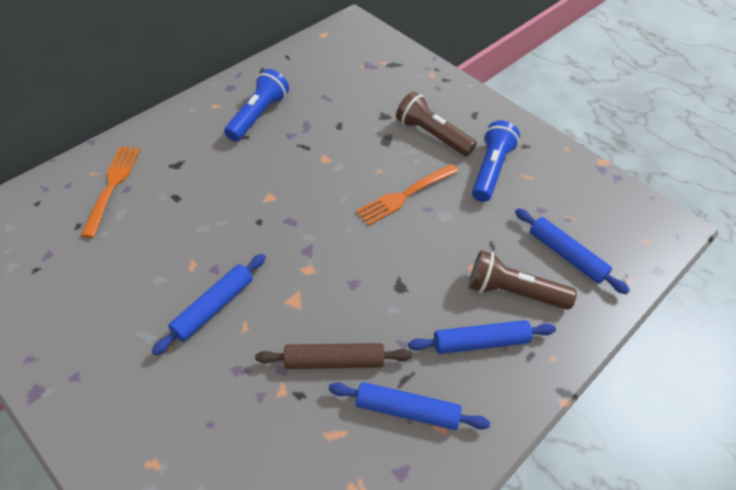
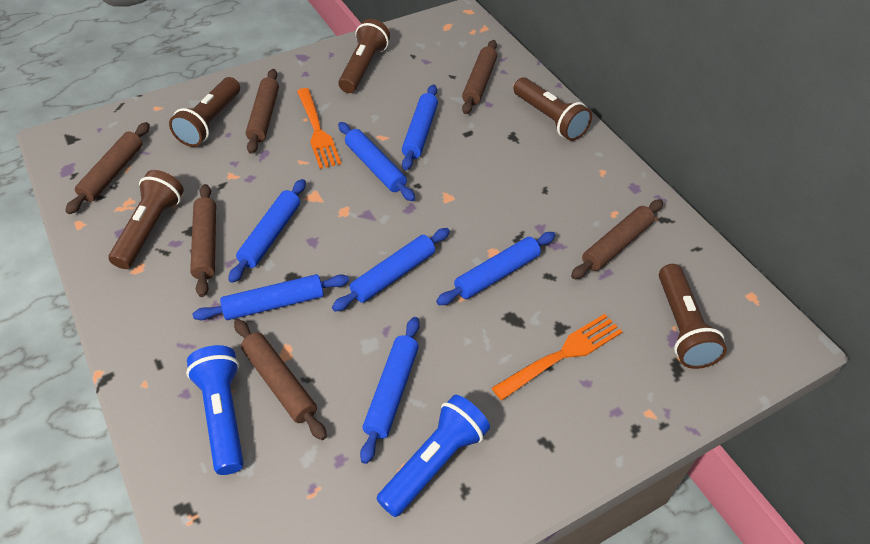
blue rolling pin: 4 -> 7
brown flashlight: 2 -> 5
brown rolling pin: 1 -> 6

